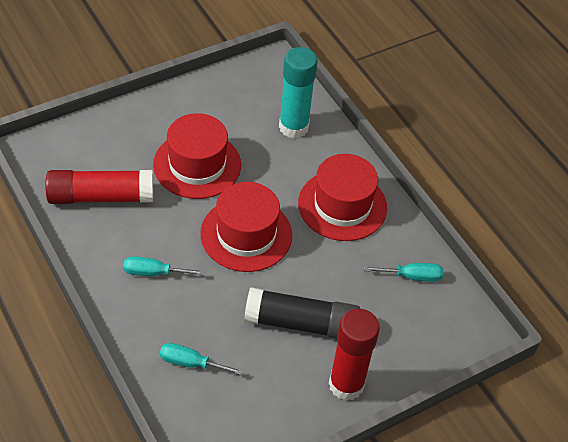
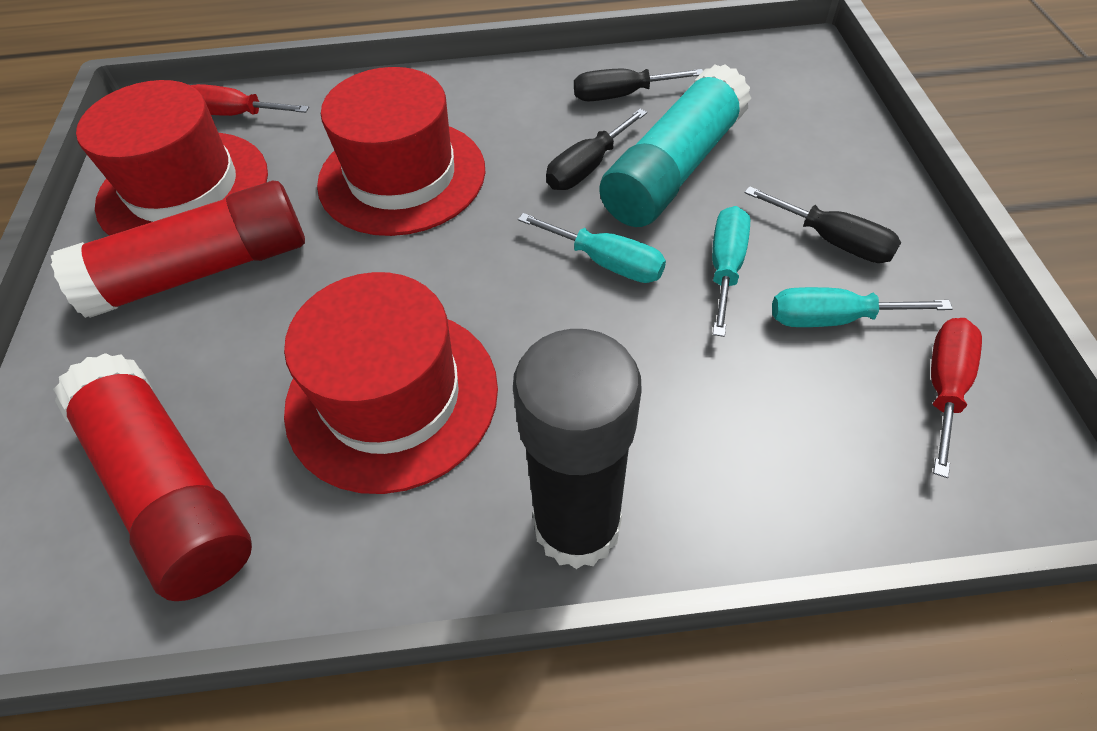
black screwdriver: 0 -> 3
red screwdriver: 0 -> 2

